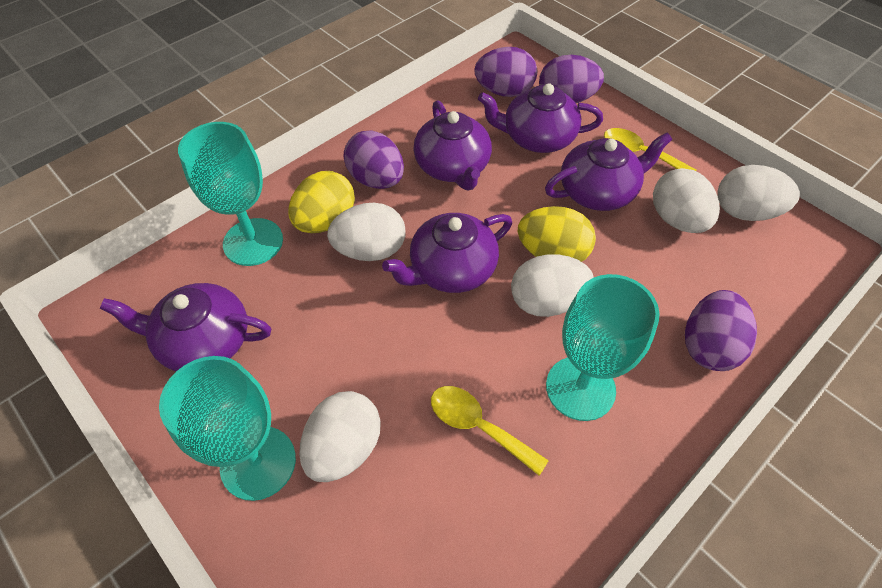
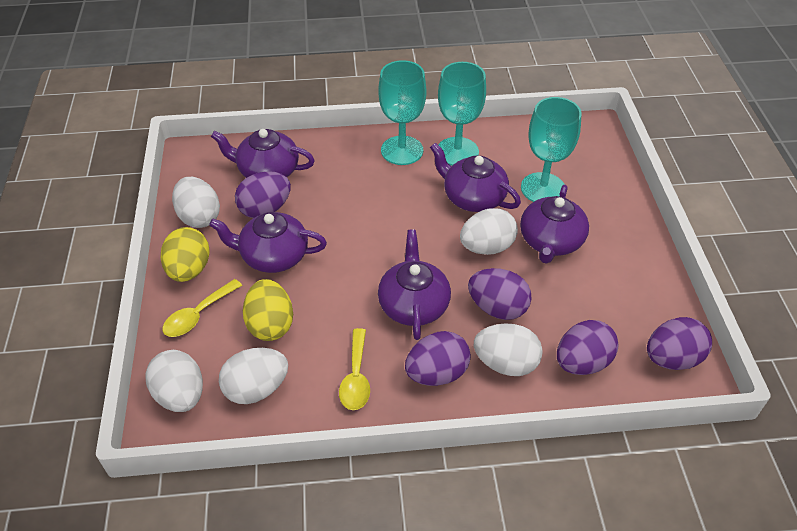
purple egg: 4 -> 5

